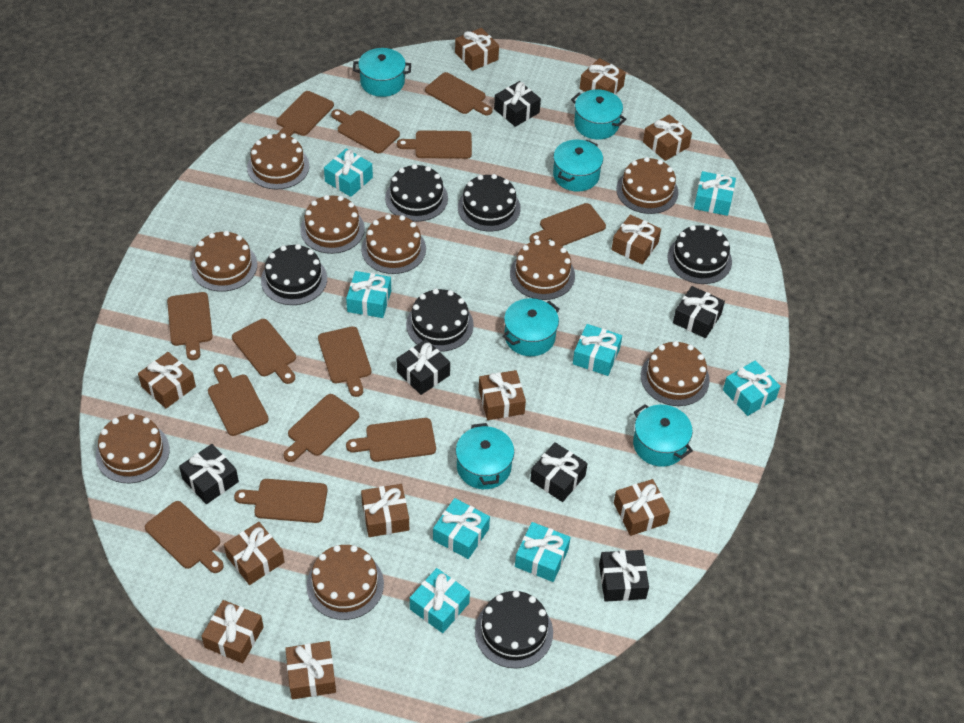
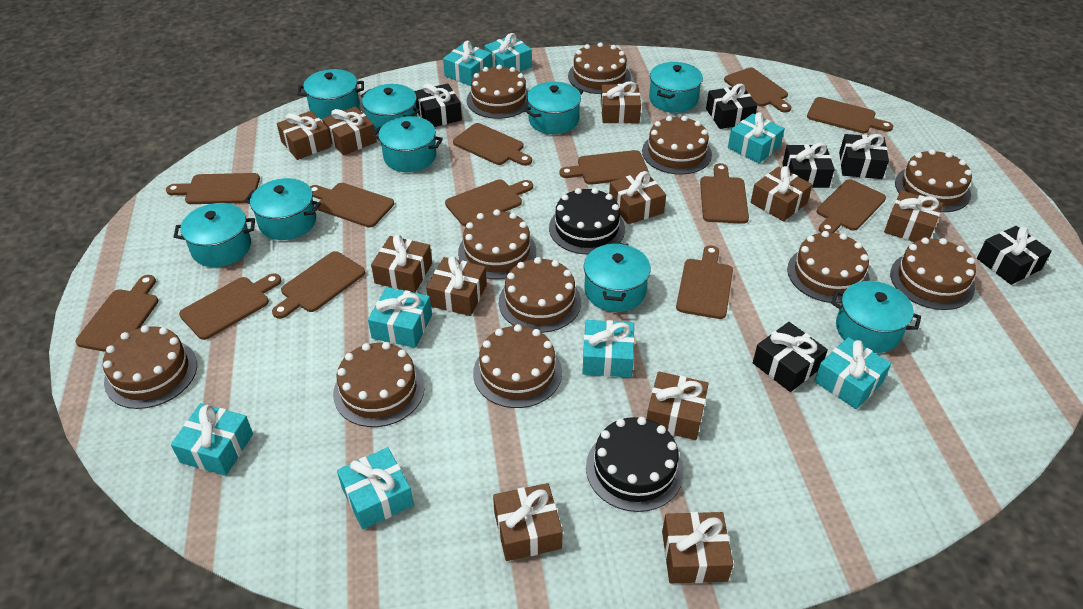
black cake: 6 -> 2
brown cake: 9 -> 11
turquoise pot: 6 -> 9

